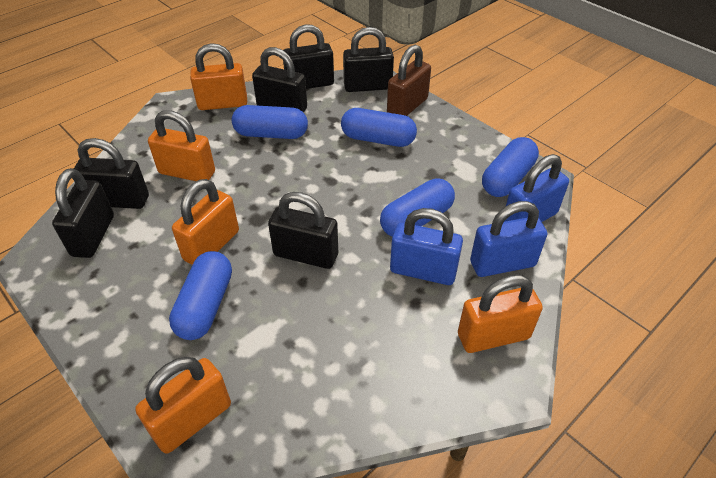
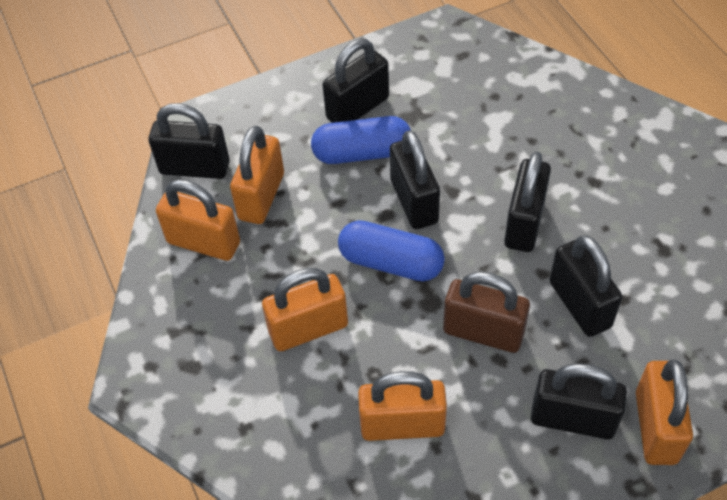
blue capsule: 5 -> 2
blue padlock: 3 -> 0

